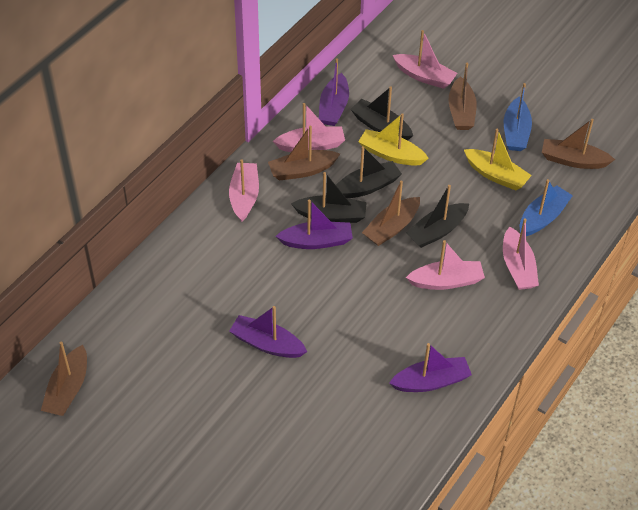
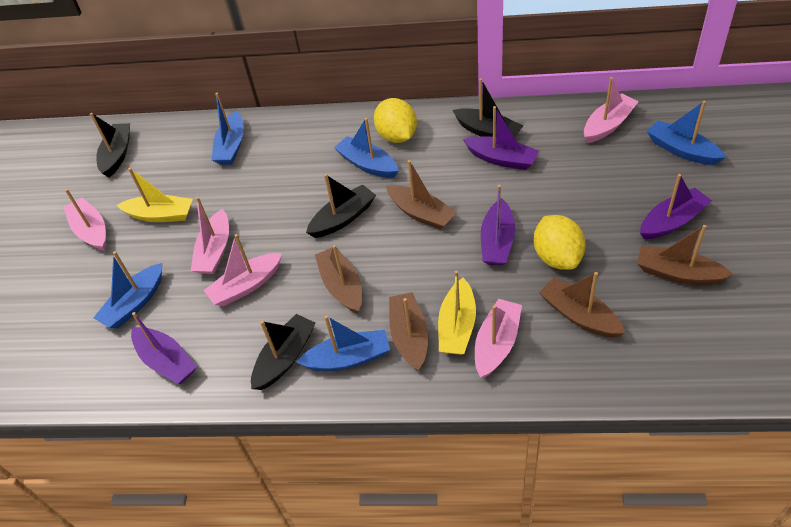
blue boat: 2 -> 5
yellow lemon: 0 -> 2

